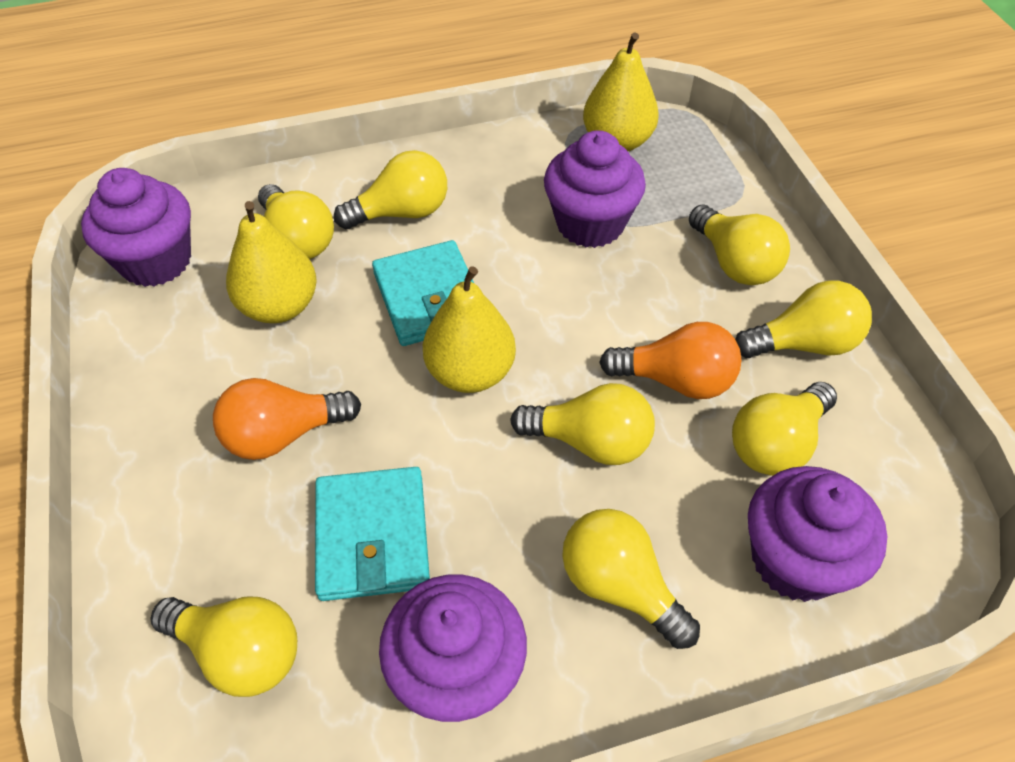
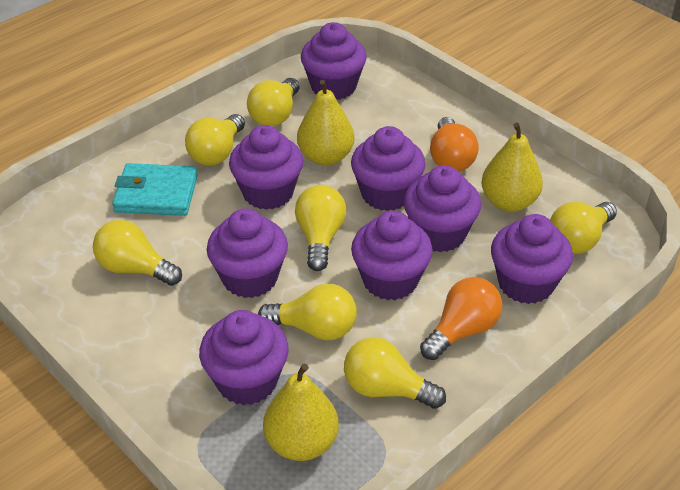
purple cupcake: 4 -> 8
turquoise wallet: 2 -> 1
yellow light bulb: 8 -> 7

